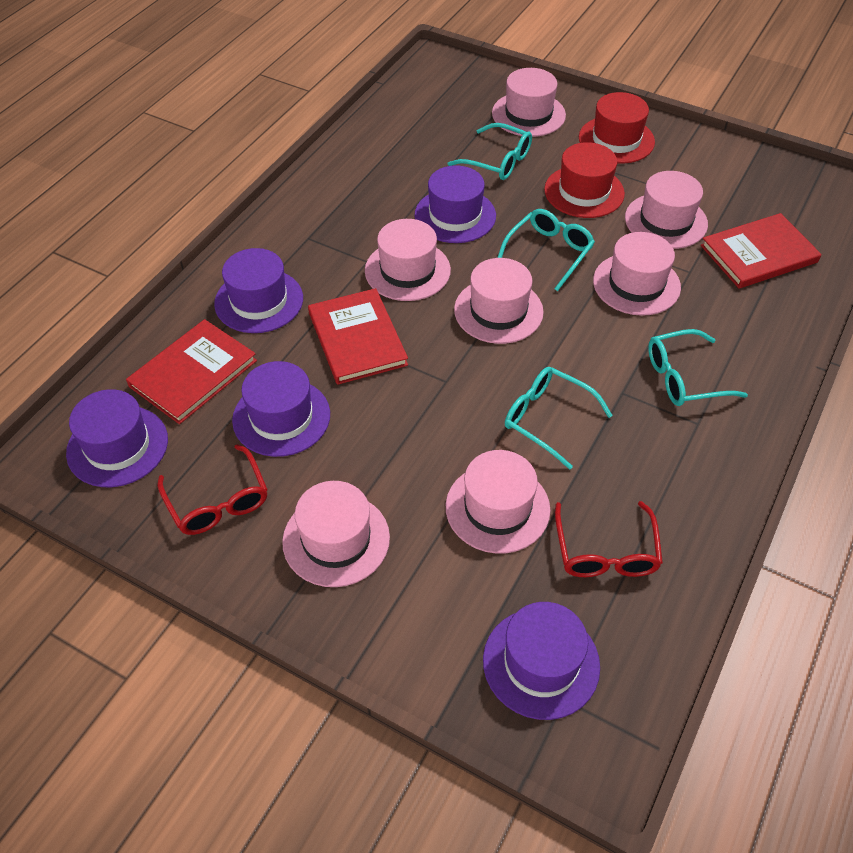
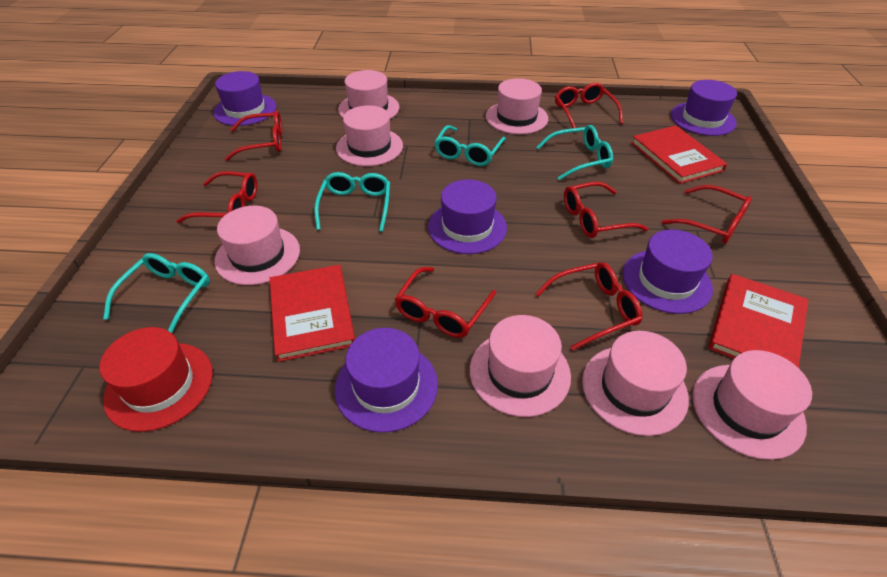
red glasses: 2 -> 7
red hat: 2 -> 1

